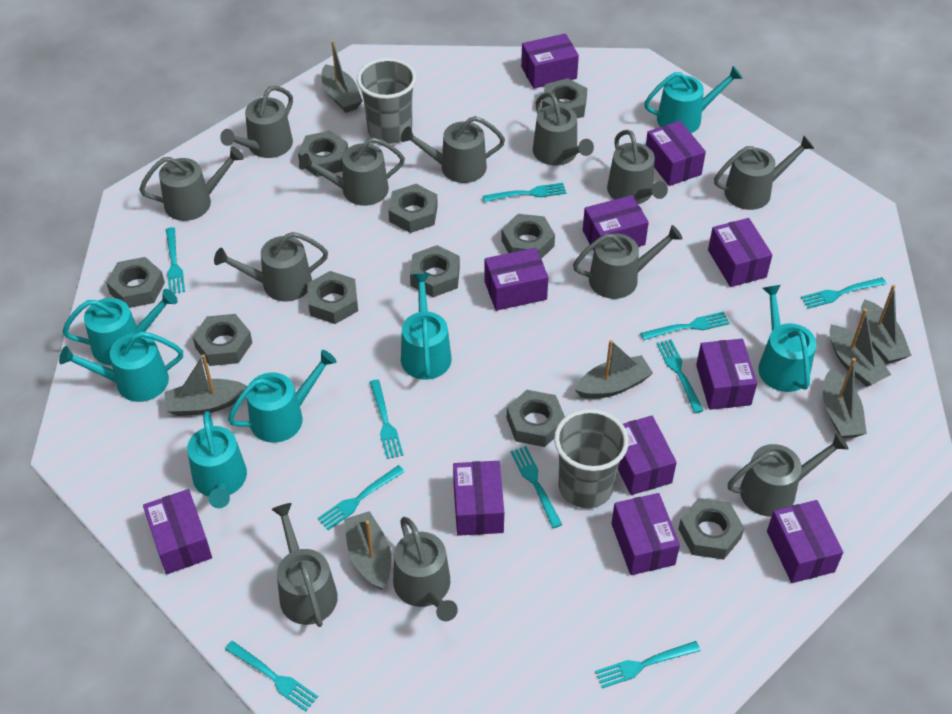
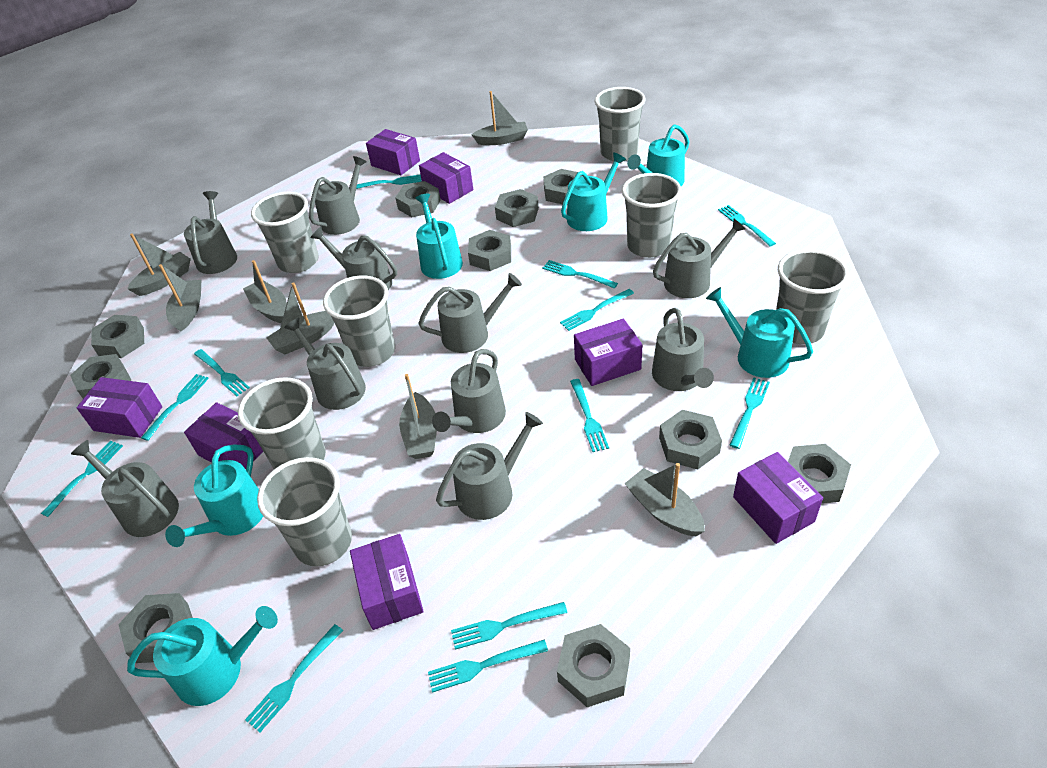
grey cup: 2 -> 7
grey watering can: 12 -> 10
purple box: 11 -> 7
turquoise fork: 10 -> 12
turquoise watering can: 7 -> 6

